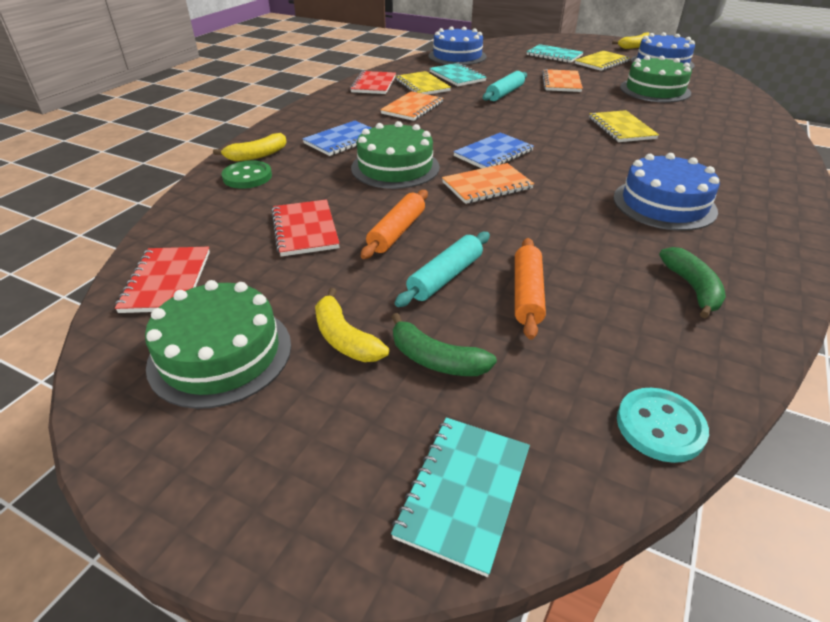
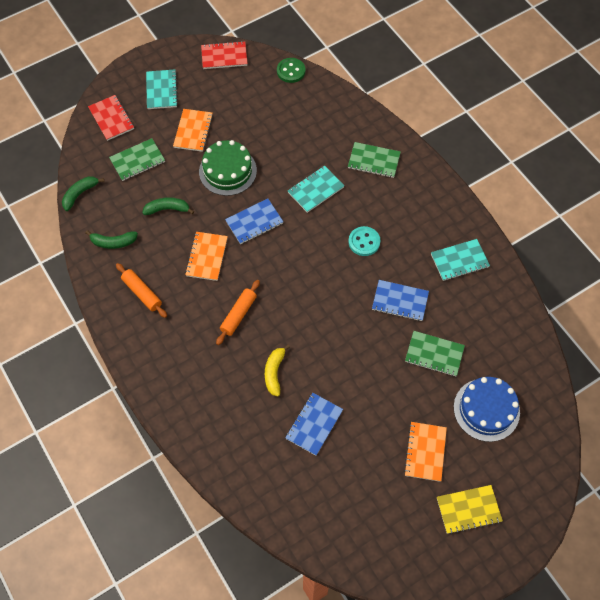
blue cake: 3 -> 1
blue notebook: 2 -> 3
green banana: 2 -> 3
green cake: 3 -> 1
green notebook: 0 -> 3
red notebook: 3 -> 2
turquoise rolling pin: 2 -> 0
yellow banana: 3 -> 1
yellow notebook: 3 -> 1

